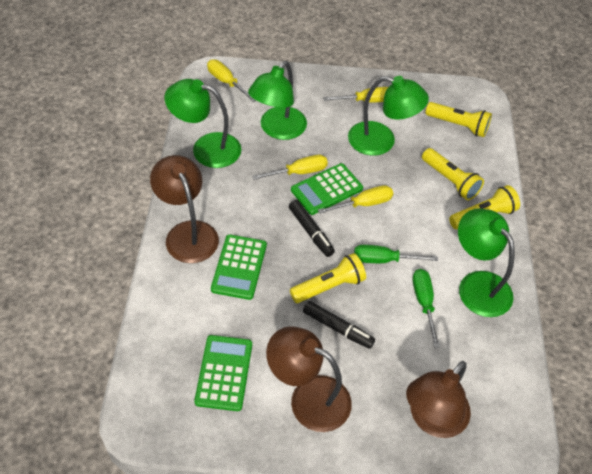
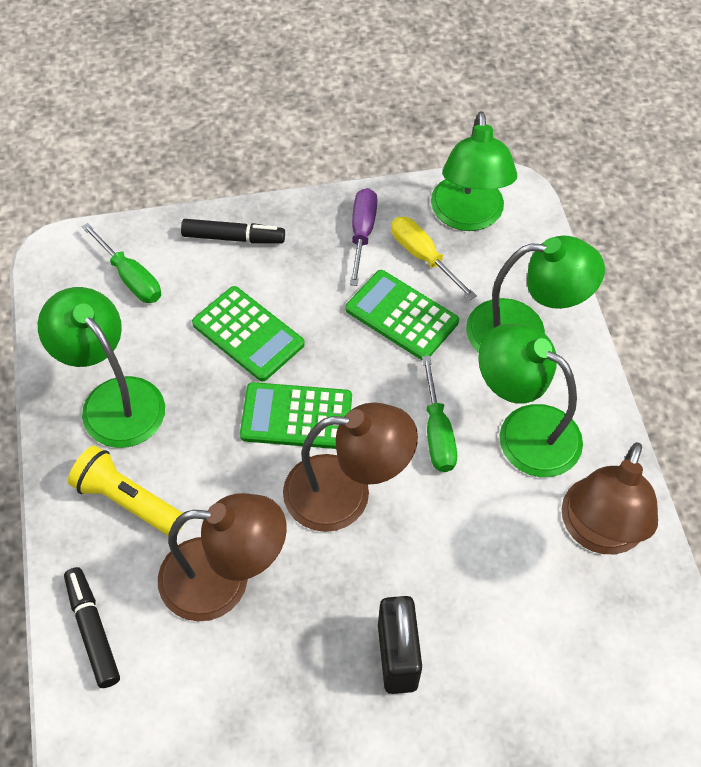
black padlock: 0 -> 1
purple screwdriver: 0 -> 1
yellow flashlight: 4 -> 1
yellow screwdriver: 4 -> 1

